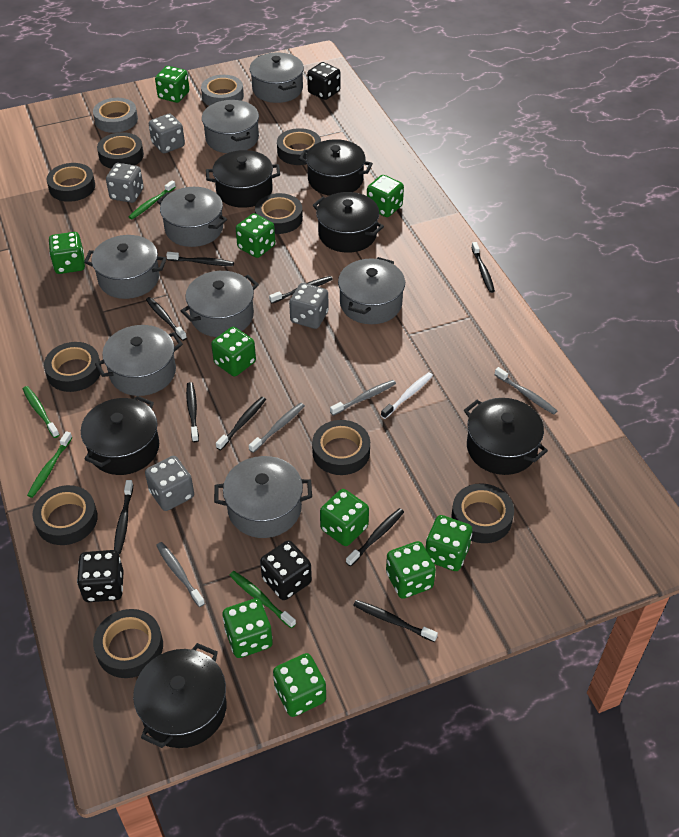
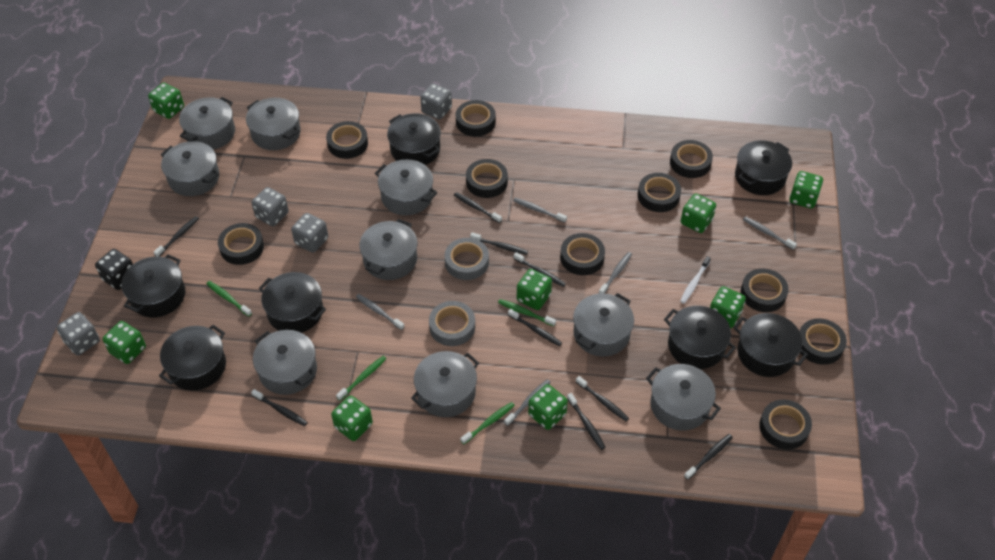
black dice: 3 -> 1
black pot: 6 -> 7
black tape: 9 -> 10
green dice: 10 -> 8
grey pot: 8 -> 9
grey toothbrush: 4 -> 5

